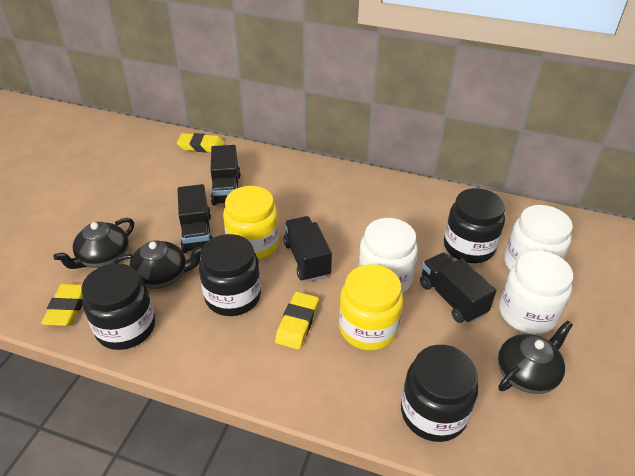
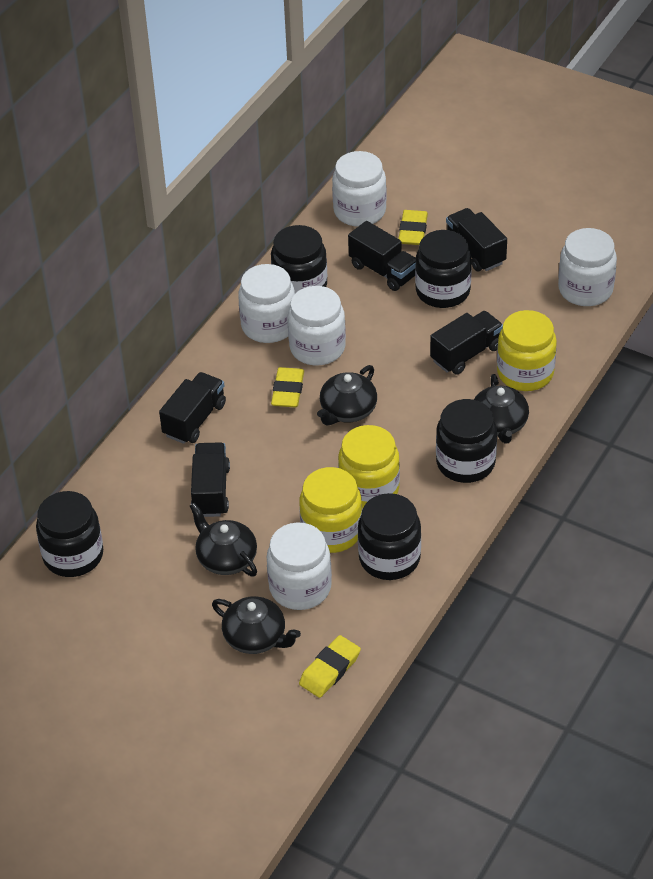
black jar: 4 -> 5
black teapot: 3 -> 4
black truck: 4 -> 5
white jar: 3 -> 5
yellow jar: 2 -> 3

